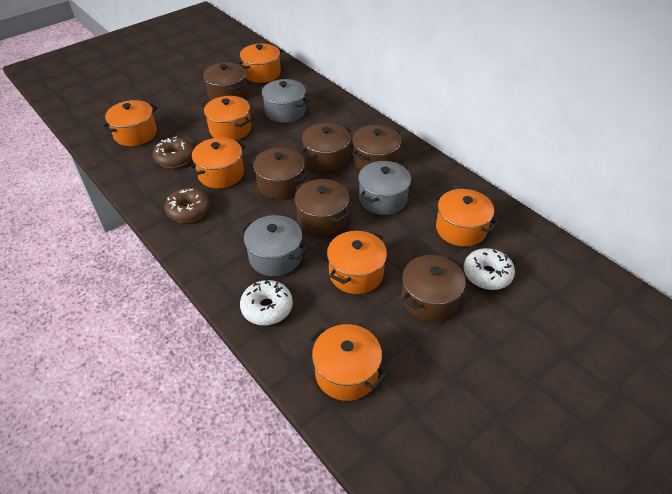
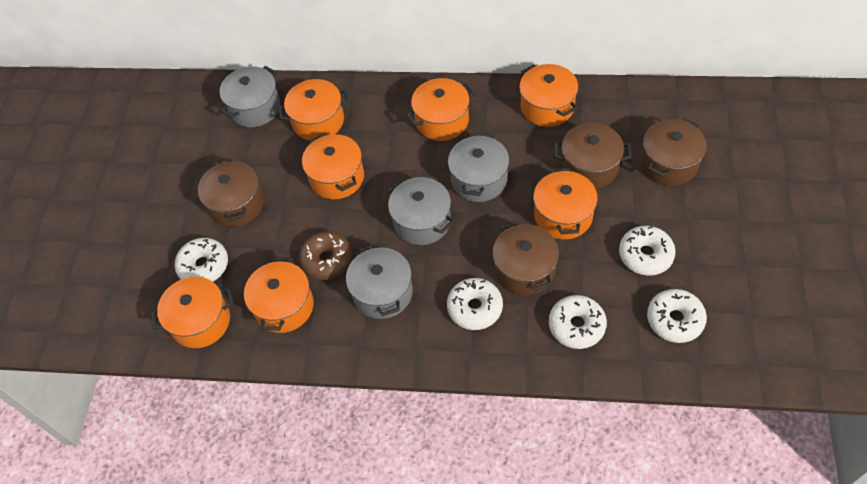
brown donut: 2 -> 1
brown pot: 6 -> 4
grey pot: 3 -> 4
white donut: 2 -> 5

